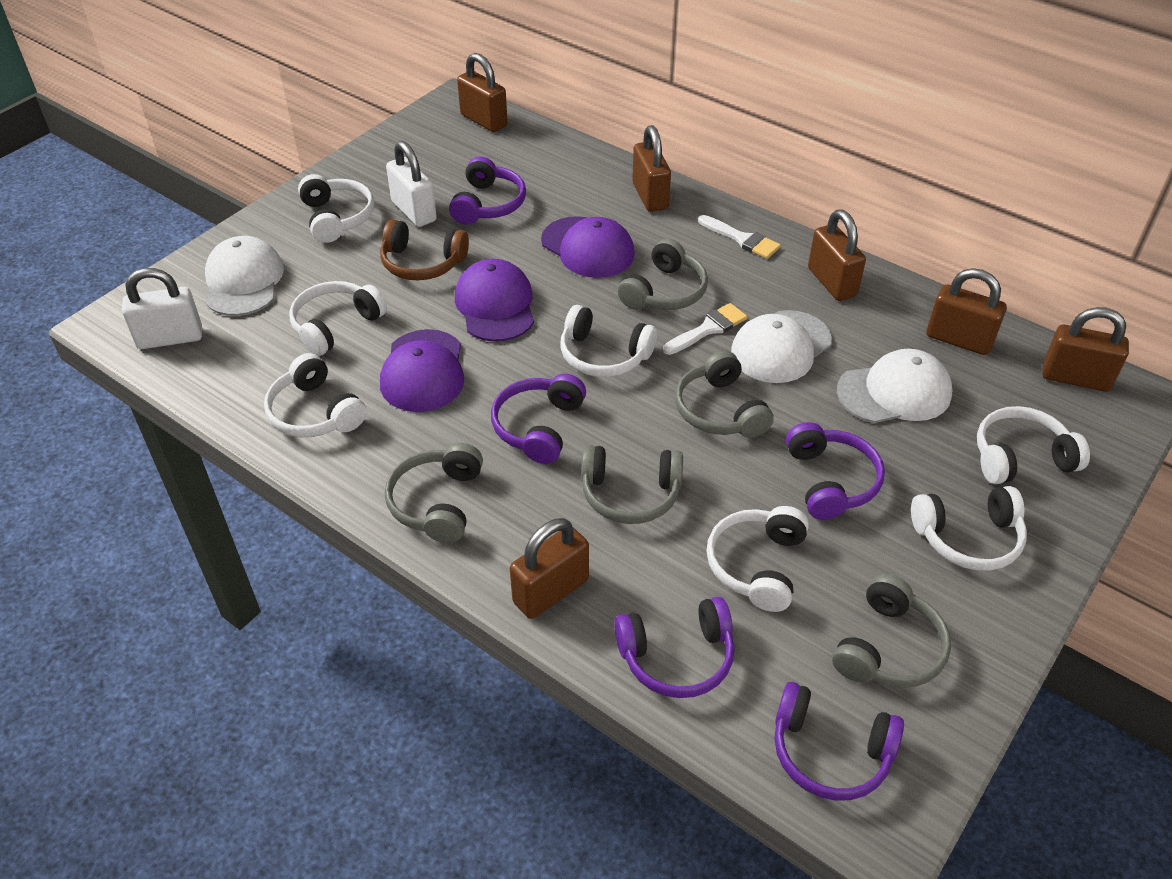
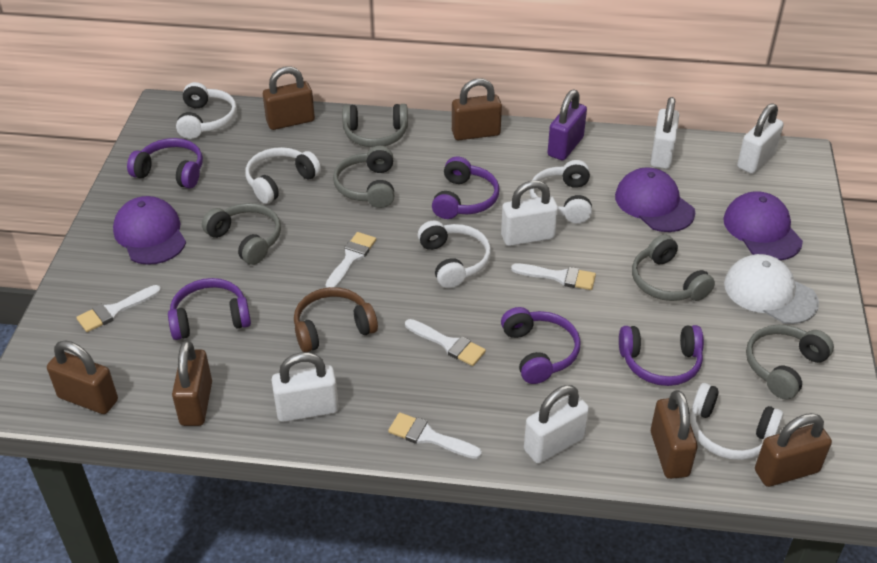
purple padlock: 0 -> 1
white brush: 2 -> 5
white cap: 3 -> 1
white headphones: 7 -> 5
white padlock: 2 -> 5

